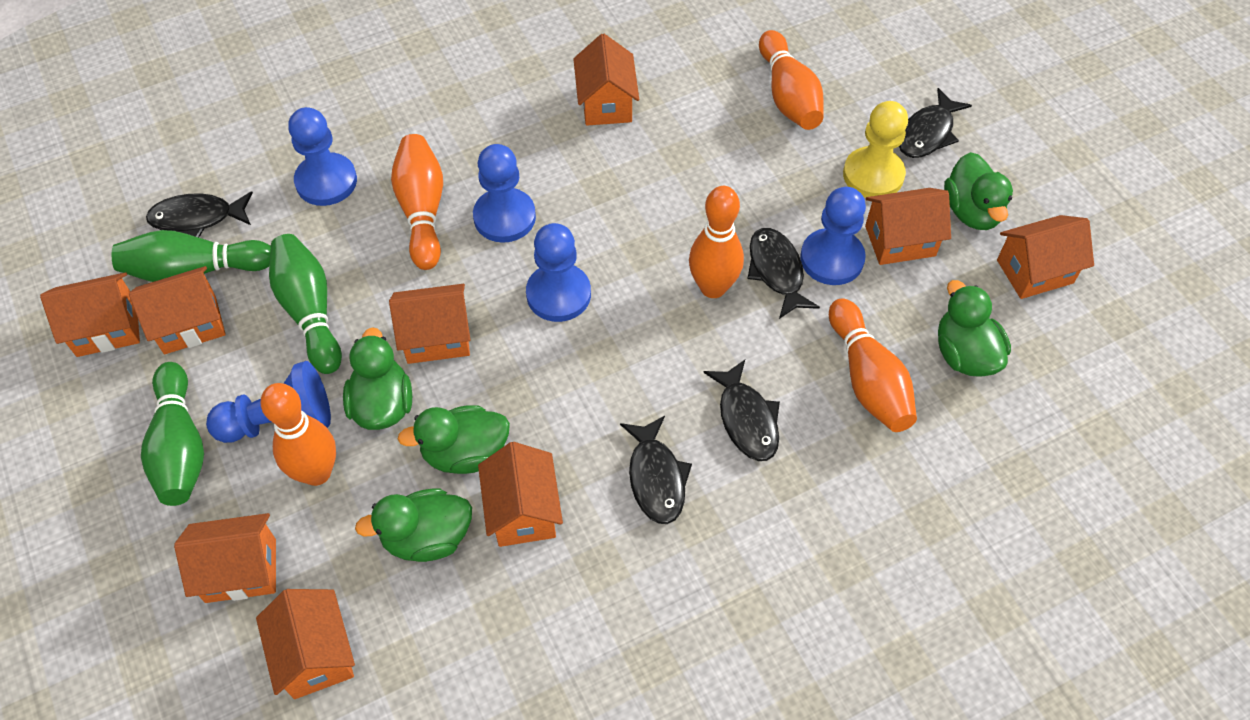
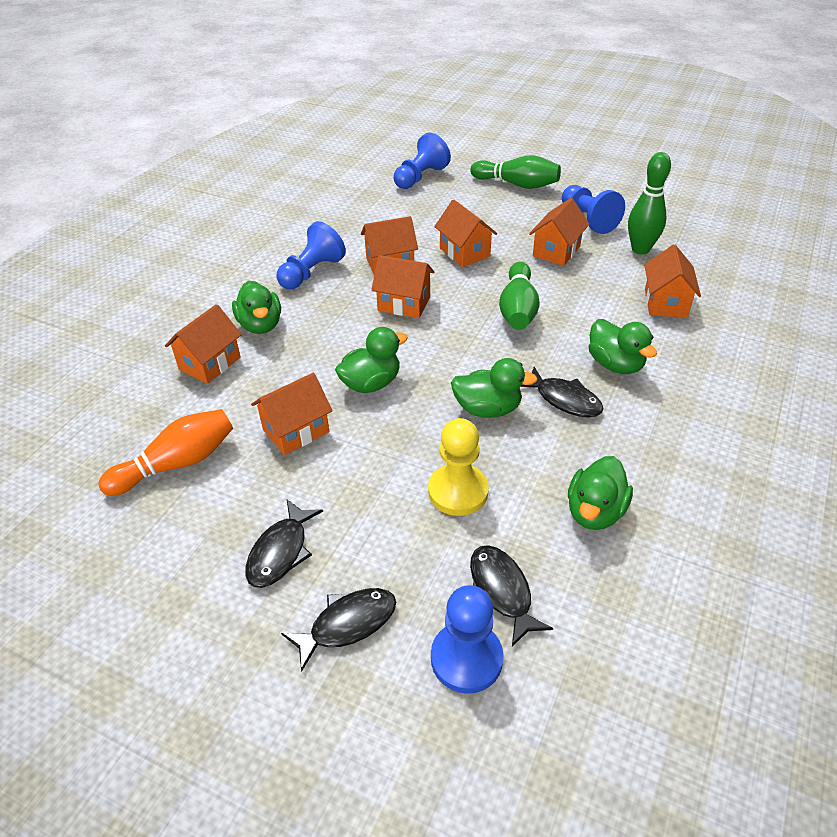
black fish: 5 -> 4
blue pawn: 5 -> 4
orange bowling pin: 5 -> 1
orange house: 9 -> 7

